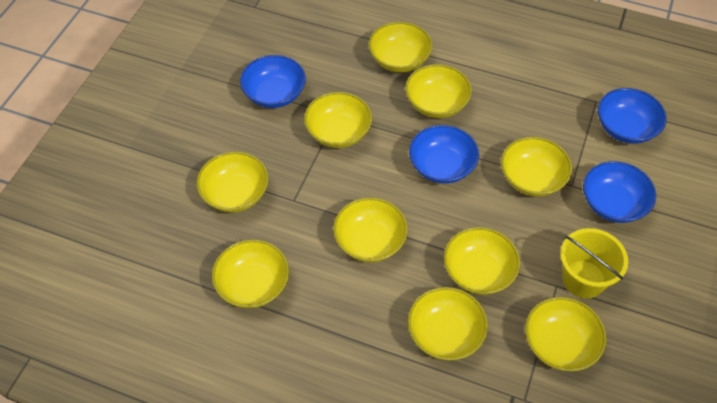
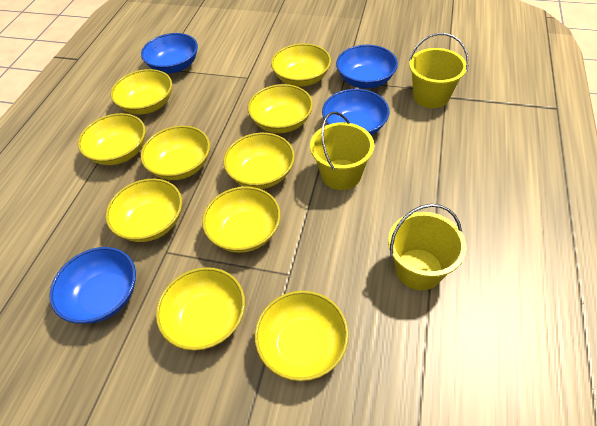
yellow bucket: 1 -> 3

